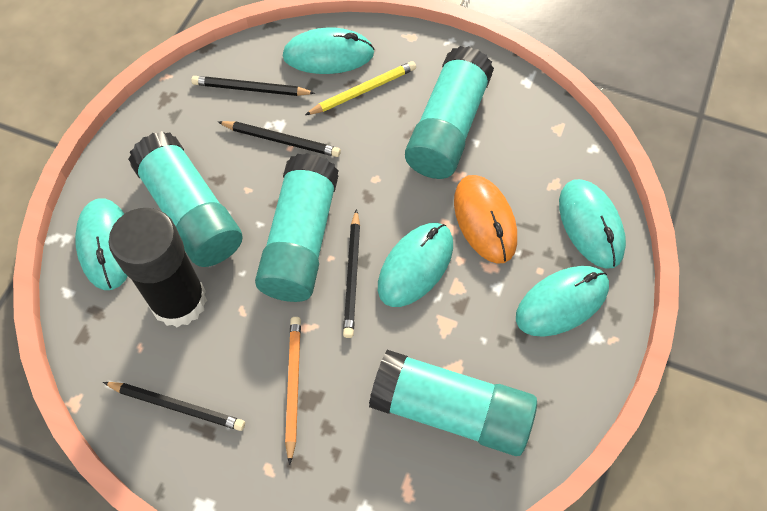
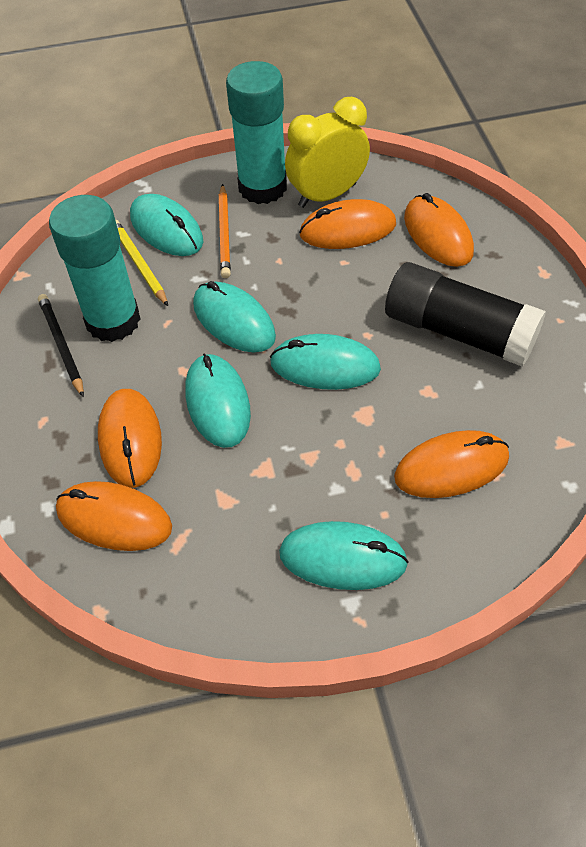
black pencil: 4 -> 1
orange mouse: 1 -> 5
turquoise glue stick: 4 -> 2
yellow clock: 0 -> 1

